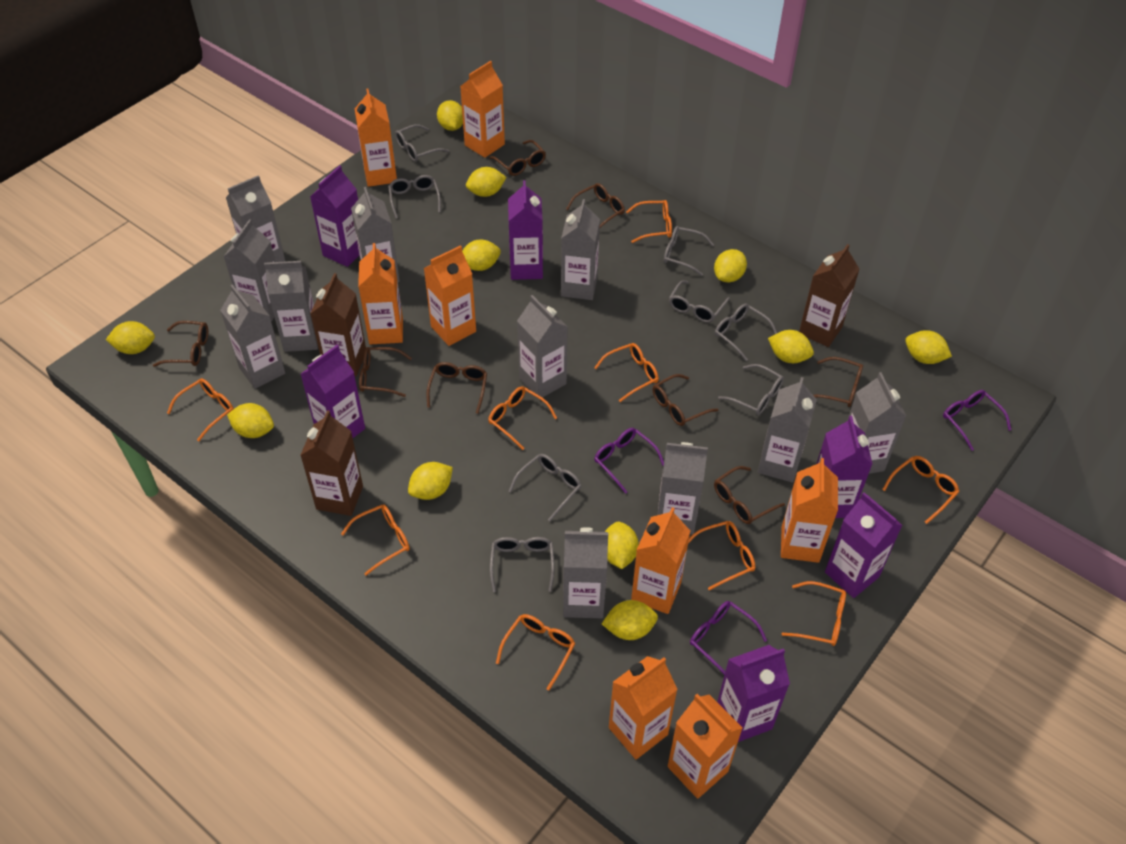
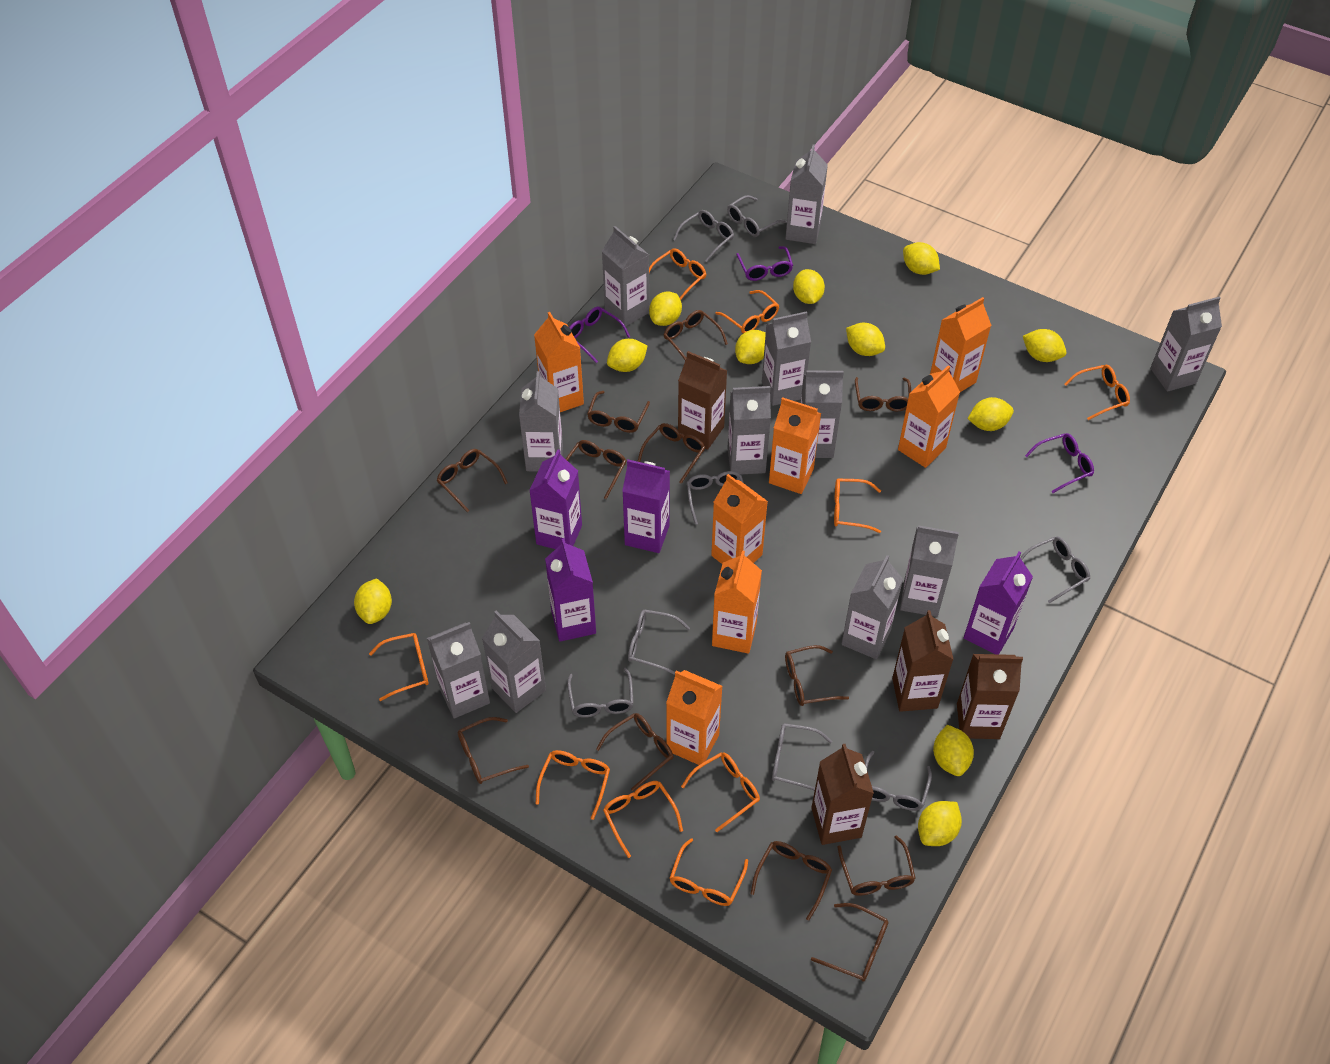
brown carton: 3 -> 4
brown glasses: 8 -> 12
orange carton: 8 -> 7
purple carton: 6 -> 4

